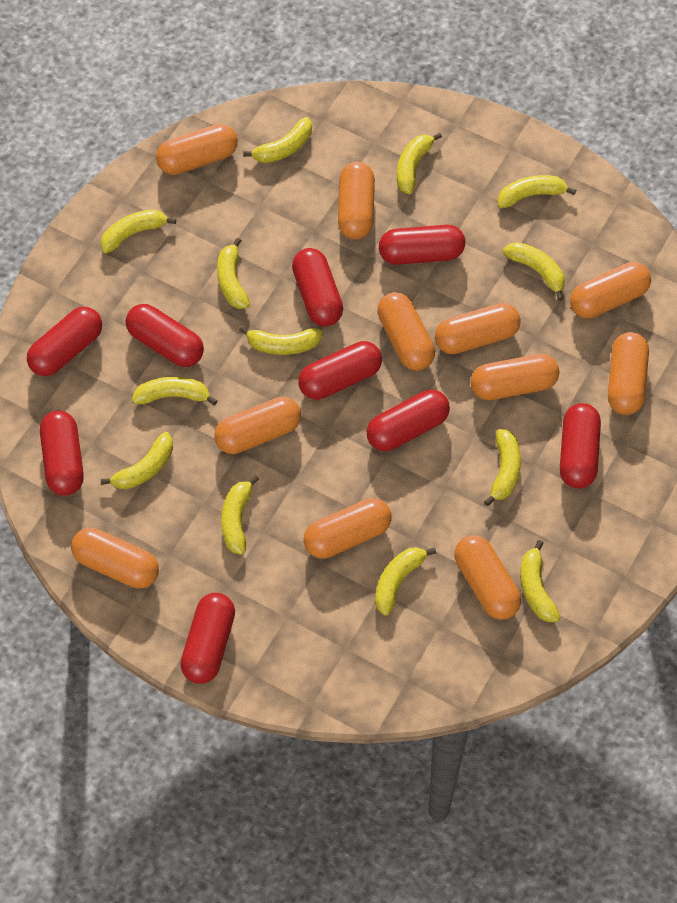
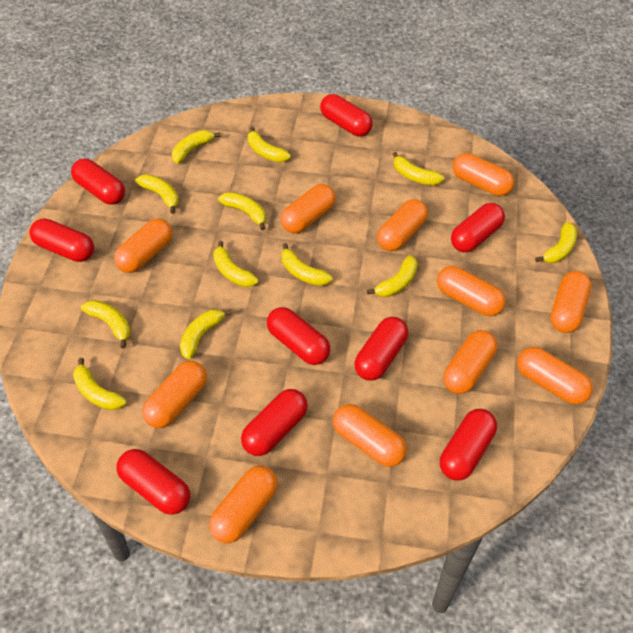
yellow banana: 13 -> 12

